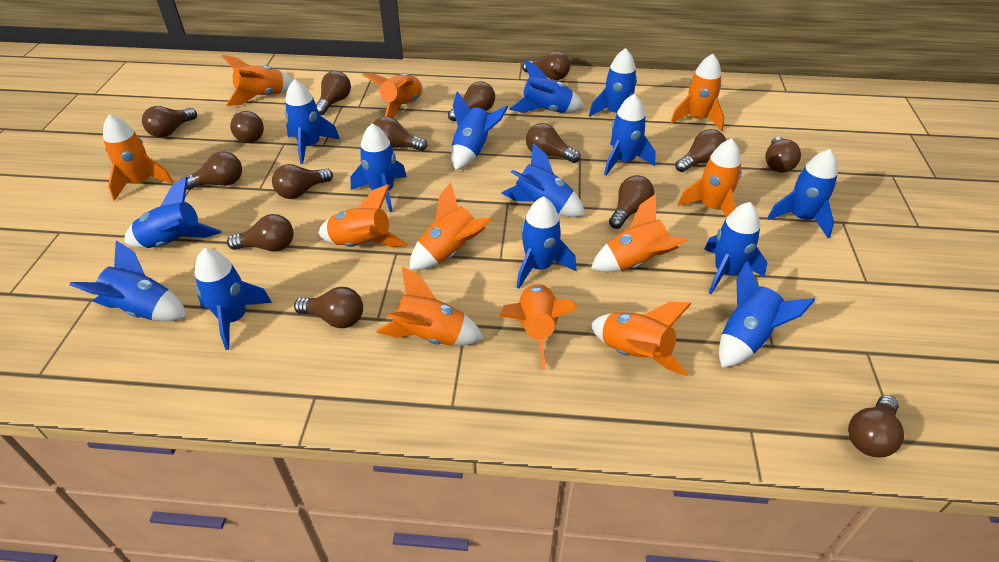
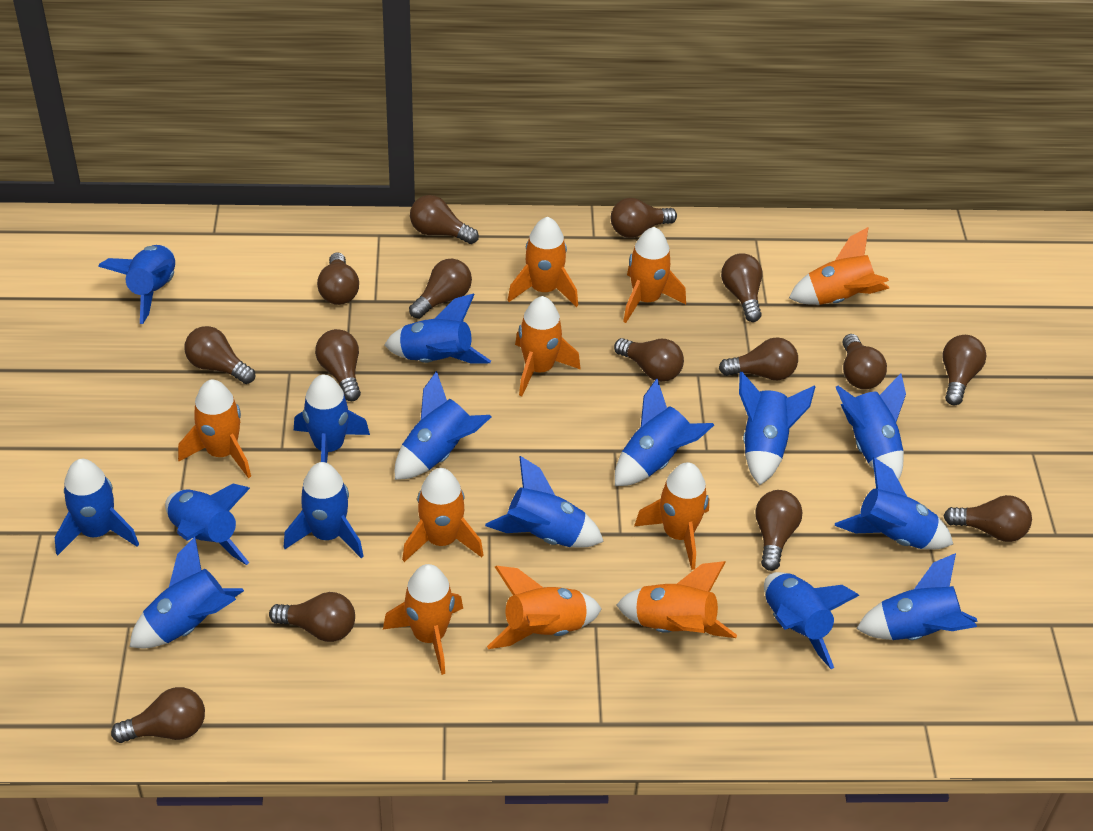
blue rocket: 14 -> 15
orange rocket: 11 -> 10

